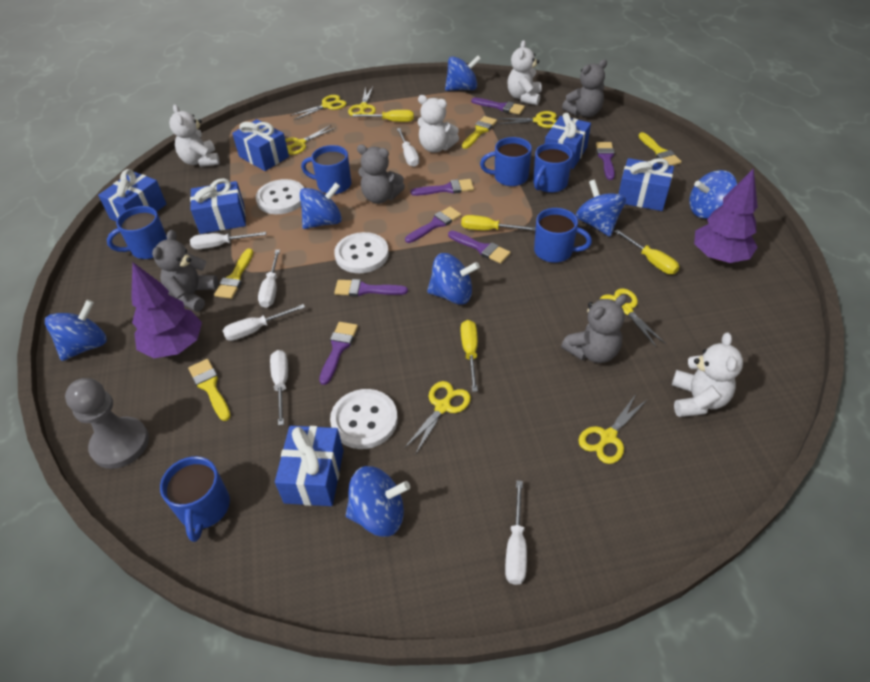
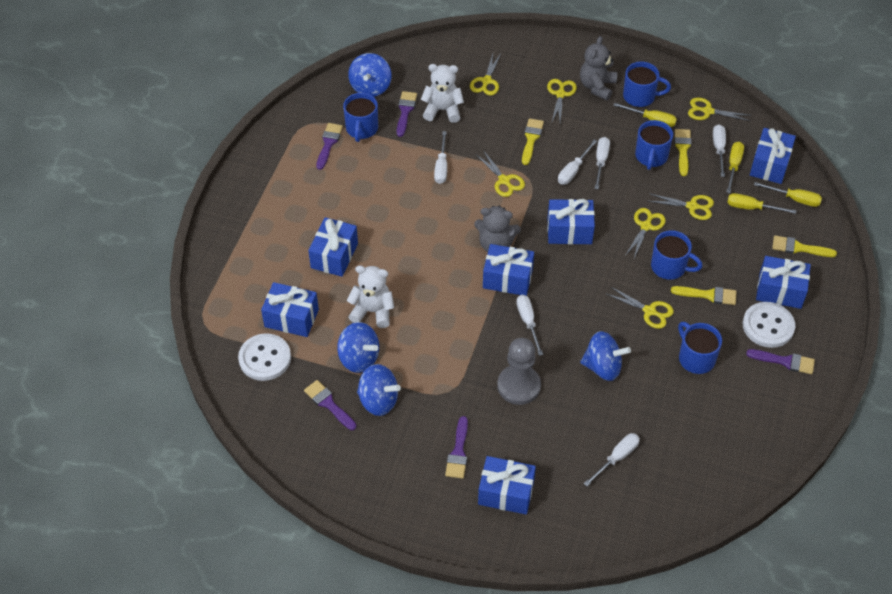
blue gift: 6 -> 7
blue mug: 6 -> 5
blue spinning top: 7 -> 4
grey teddy bear: 4 -> 2
purple brush: 7 -> 5
purple tree: 2 -> 0
white button: 3 -> 2
white teddy bear: 4 -> 2

